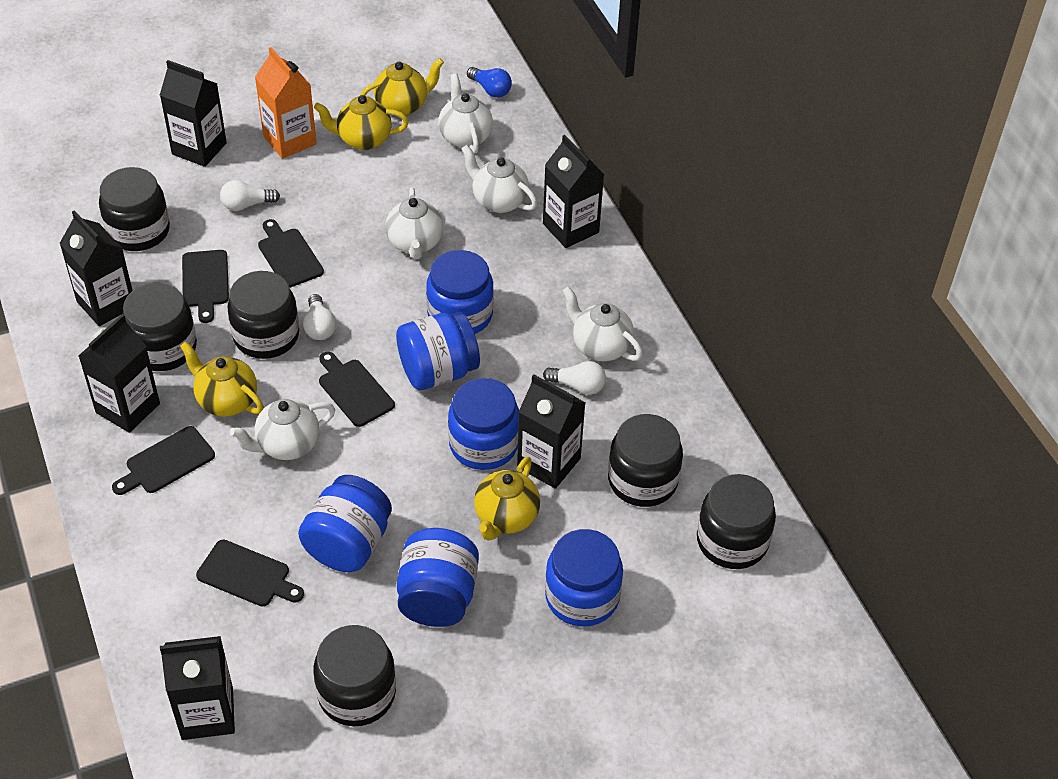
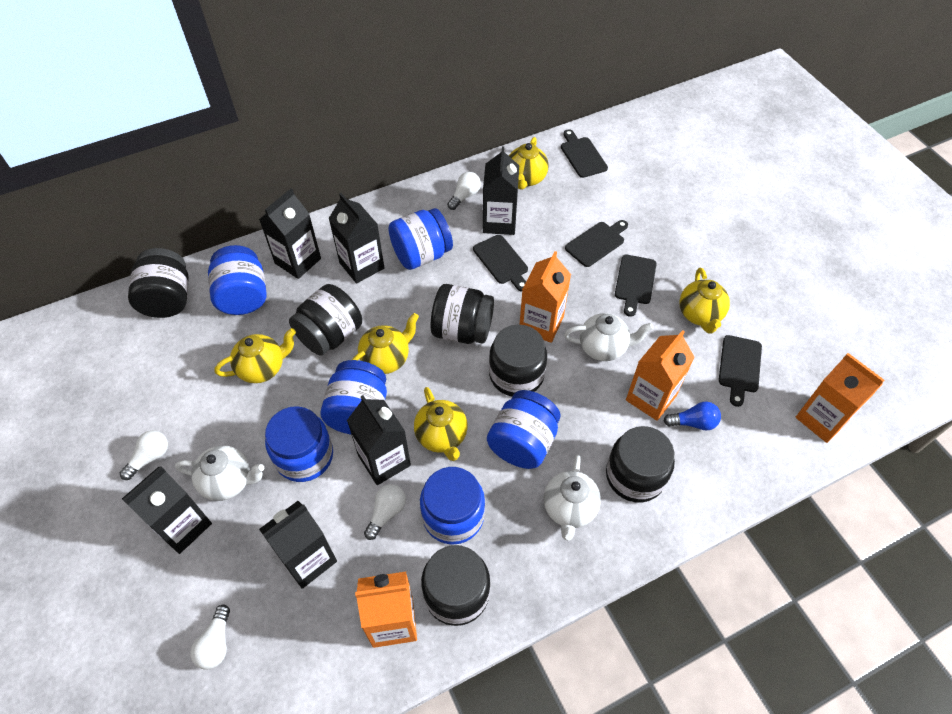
orange carton: 1 -> 4
white light bulb: 3 -> 4
white teapot: 5 -> 3
yellow teapot: 4 -> 5

